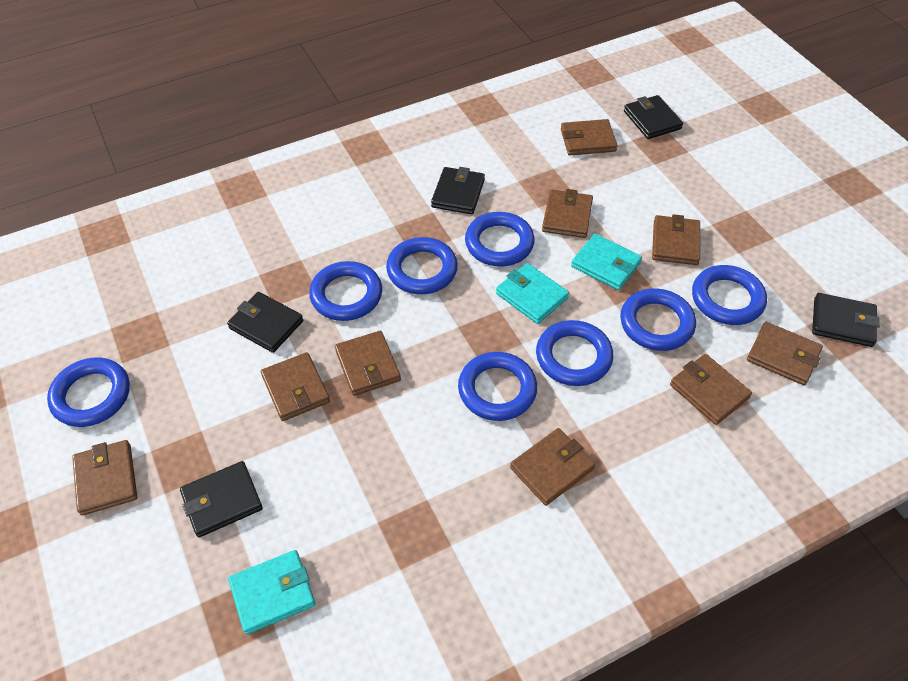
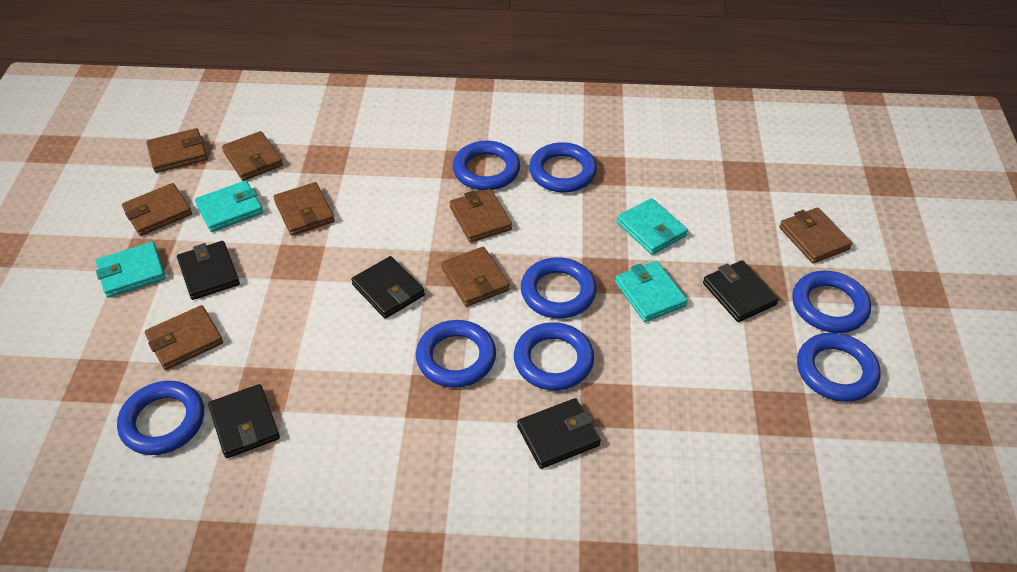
brown wallet: 9 -> 8
turquoise wallet: 3 -> 4

